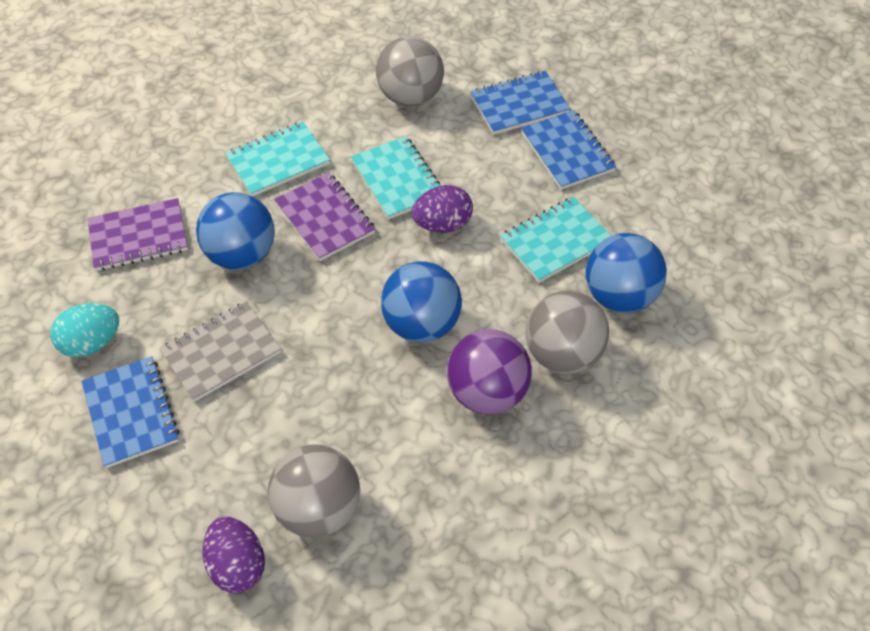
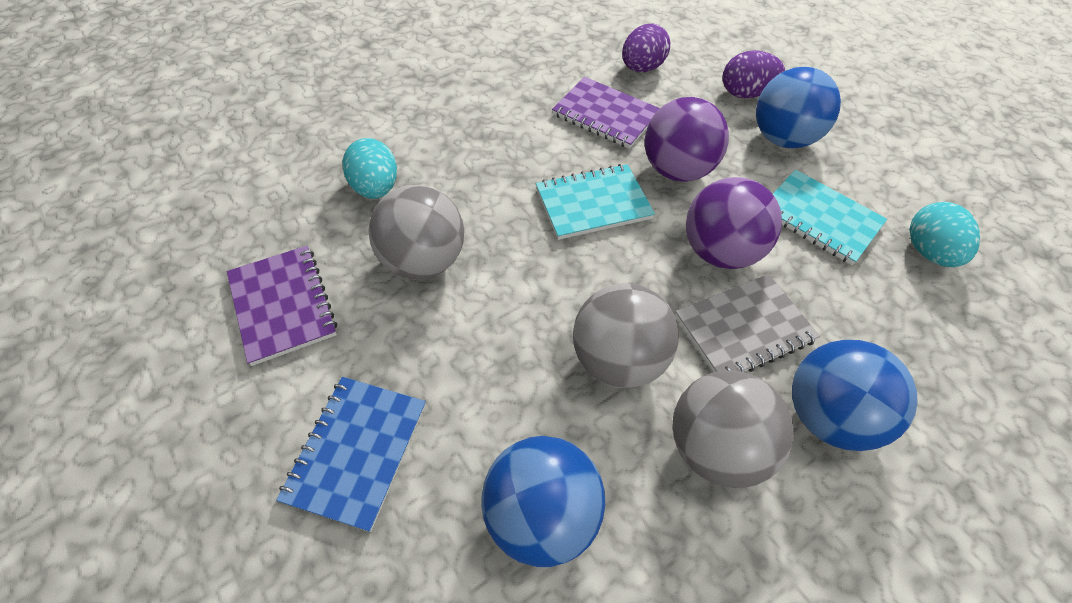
blue notebook: 3 -> 1
purple ball: 1 -> 2
turquoise egg: 1 -> 2
turquoise notebook: 3 -> 2

